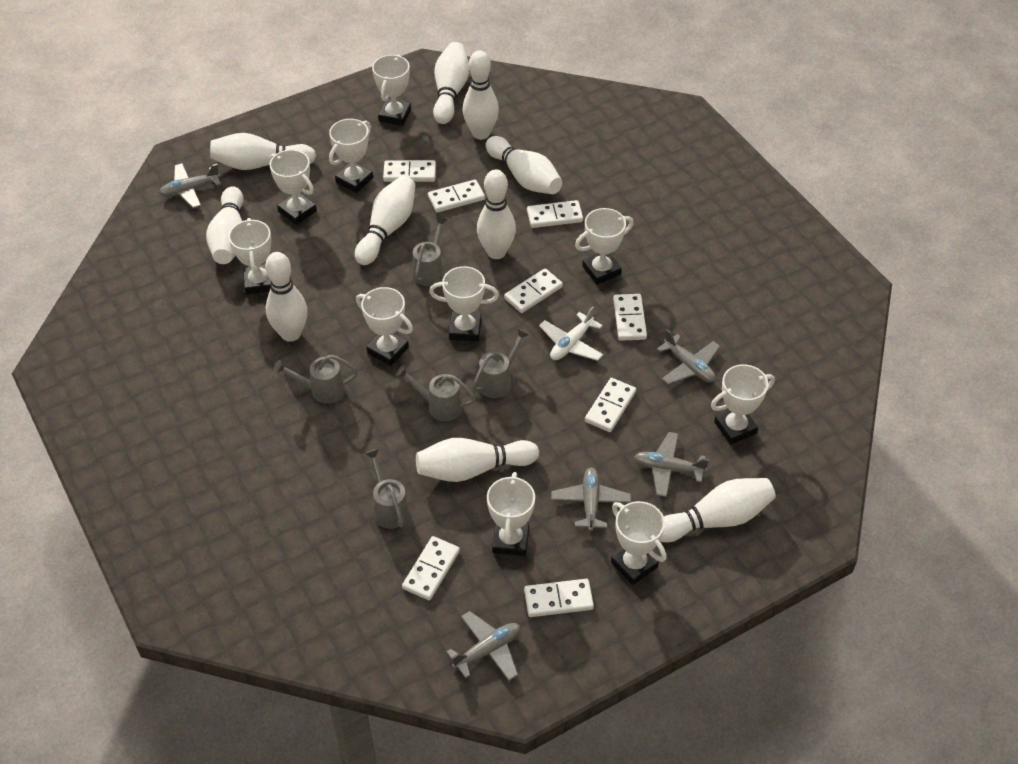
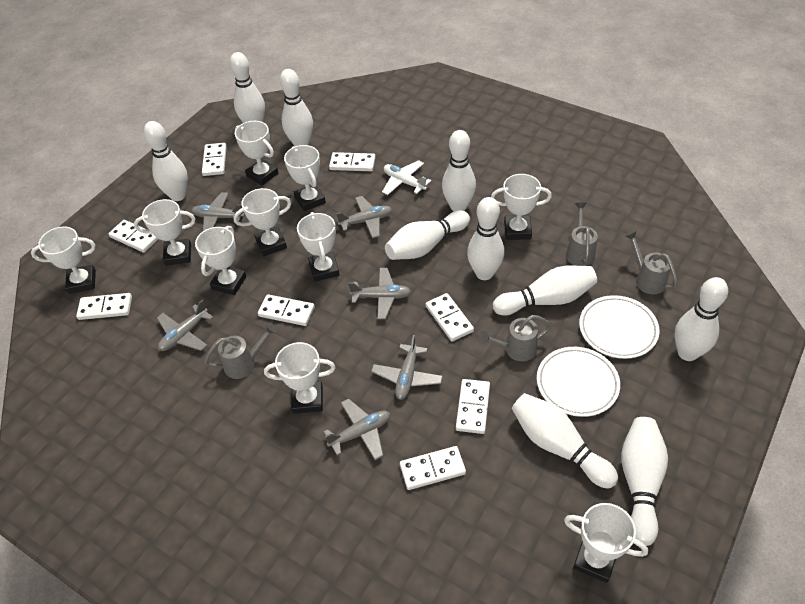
grey plane: 5 -> 6
grey watering can: 5 -> 4
white plate: 0 -> 2

